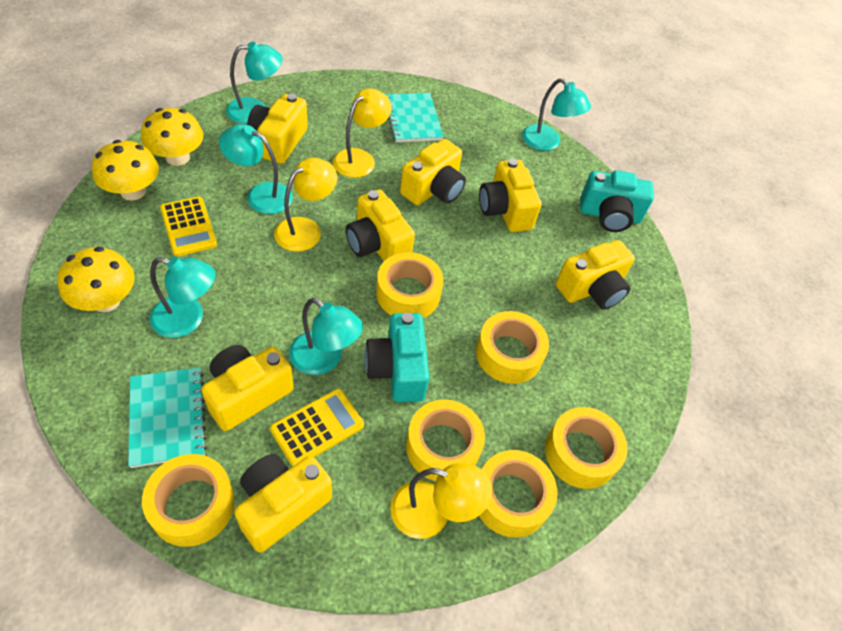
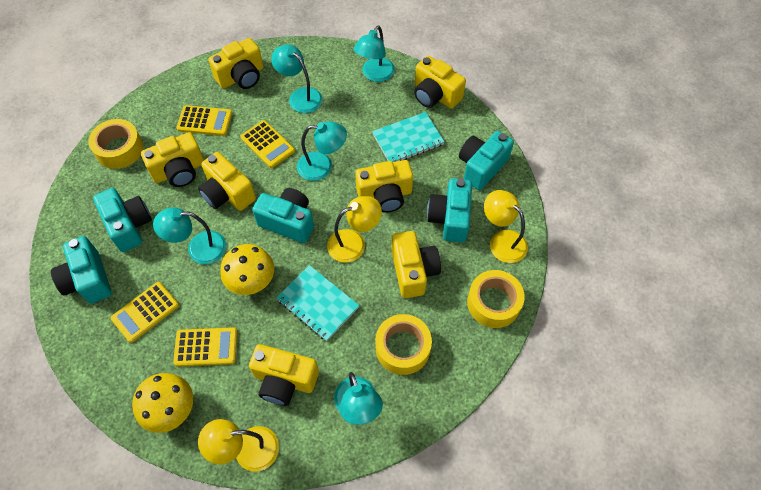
turquoise camera: 2 -> 5
yellow calculator: 2 -> 4
yellow mushroom: 3 -> 2
yellow tape: 6 -> 3

